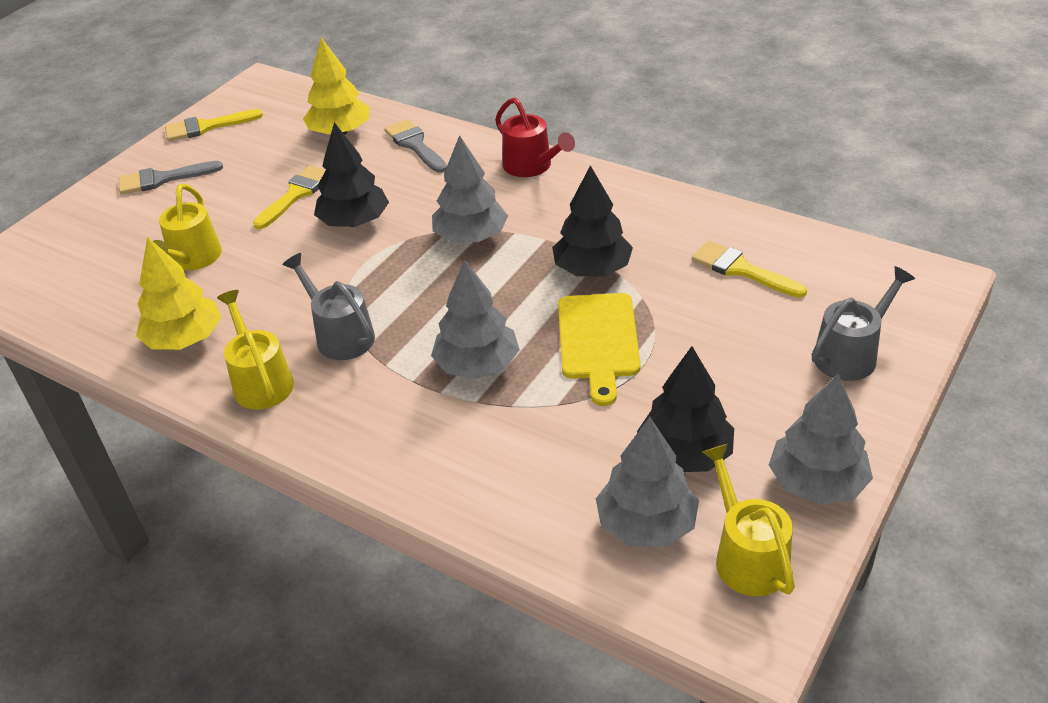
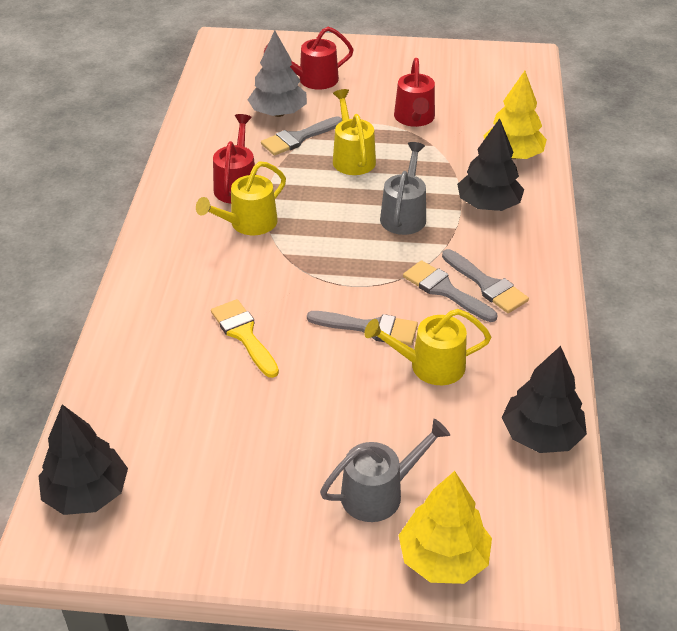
grey brush: 2 -> 4
grey tree: 4 -> 1
red watering can: 1 -> 3
yellow brush: 3 -> 1
yellow cutting board: 1 -> 0

